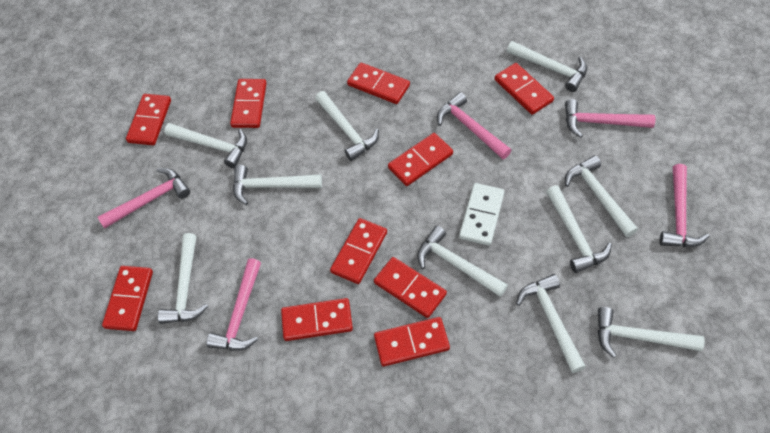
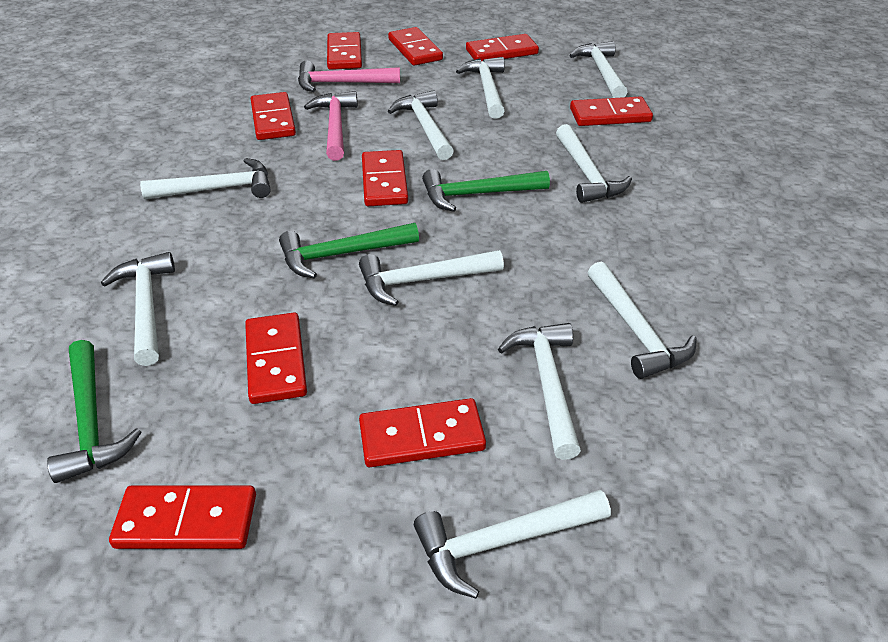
green hammer: 0 -> 3
pink hammer: 5 -> 2
red domino: 10 -> 9
white domino: 1 -> 0

